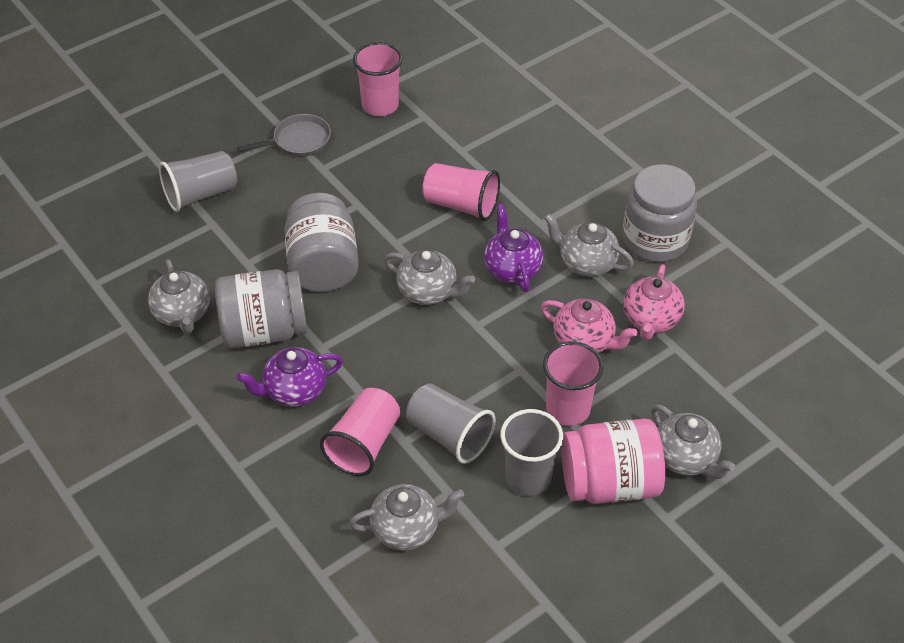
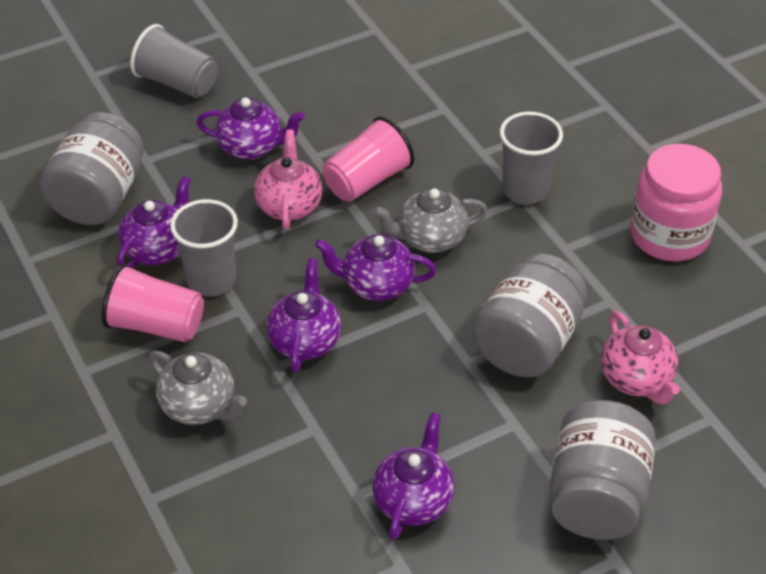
grey pan: 1 -> 0
grey teapot: 5 -> 2
pink cup: 4 -> 2
purple teapot: 2 -> 5

